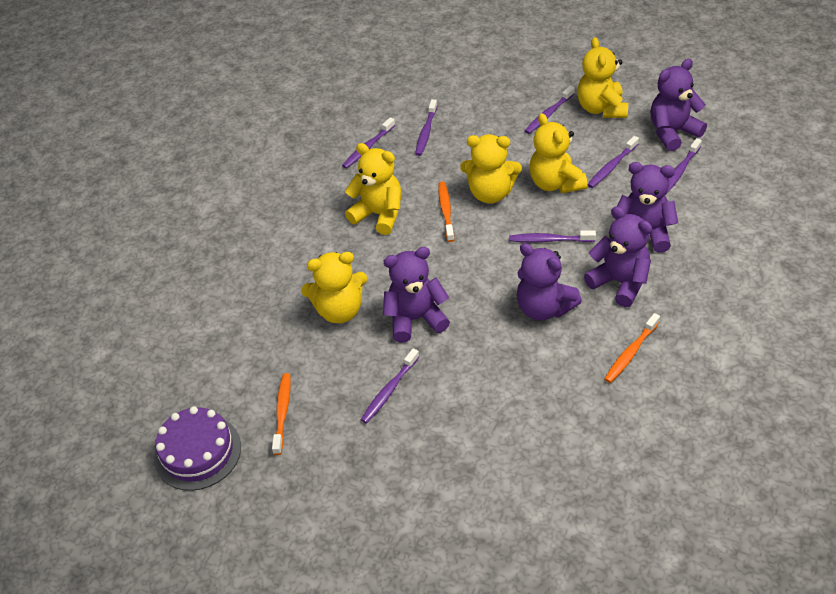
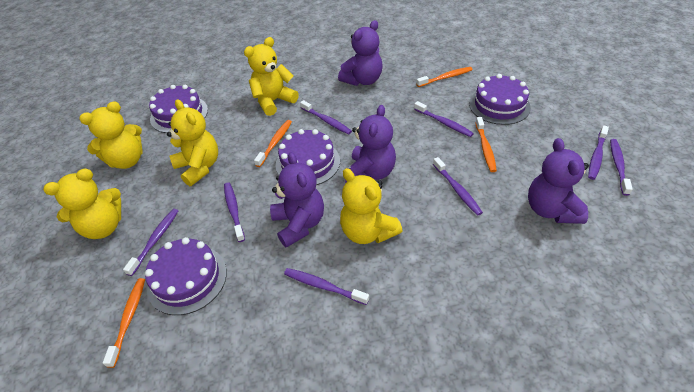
orange toothbrush: 3 -> 4
purple cake: 1 -> 4
purple teddy bear: 5 -> 4
purple toothbrush: 7 -> 8

